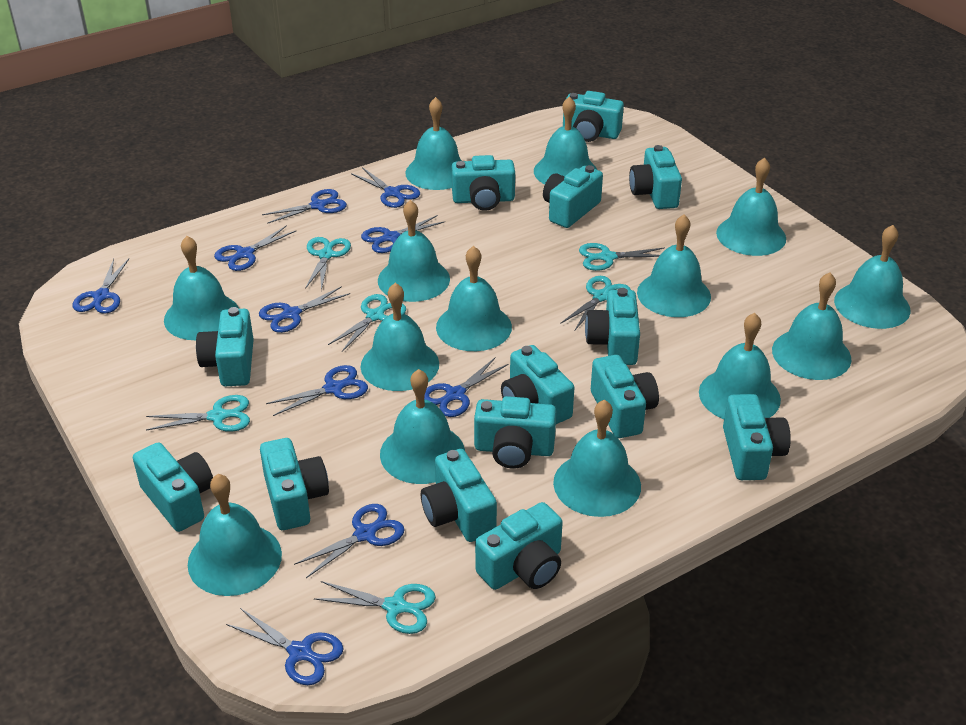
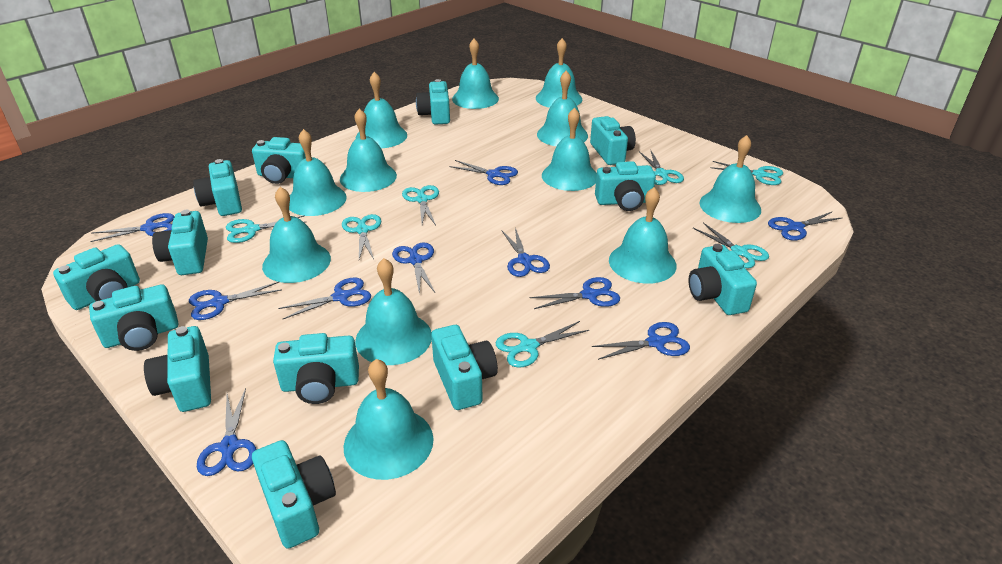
turquoise bell: 14 -> 12
turquoise camera: 14 -> 13
turquoise scissors: 6 -> 7

